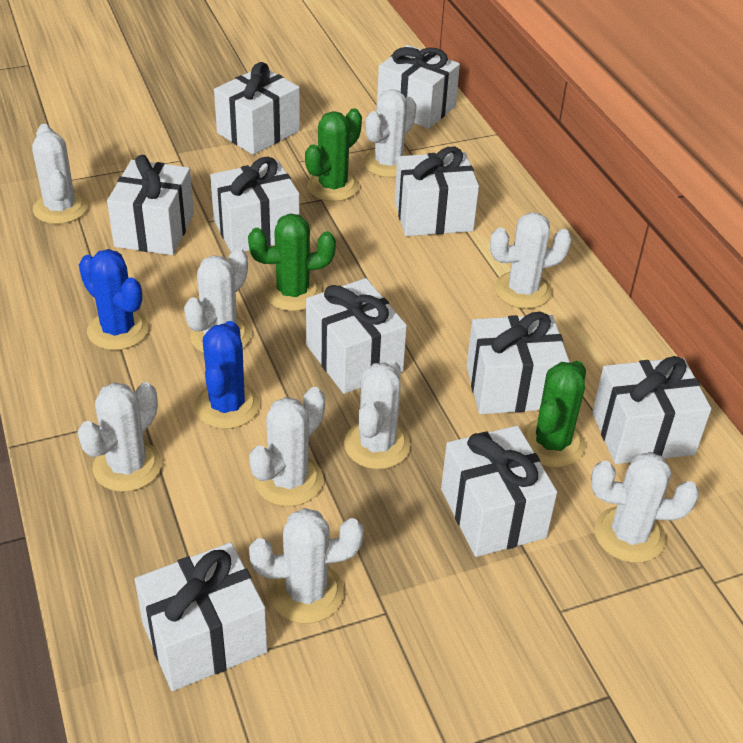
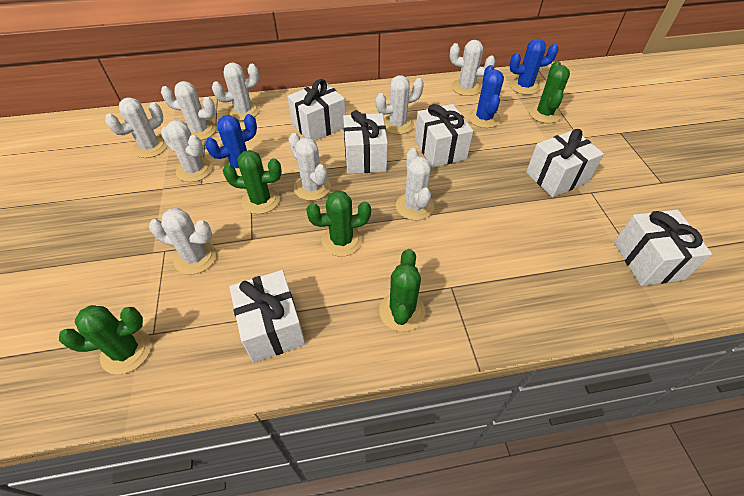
blue cactus: 2 -> 3
green cactus: 3 -> 5
white gift: 10 -> 6

